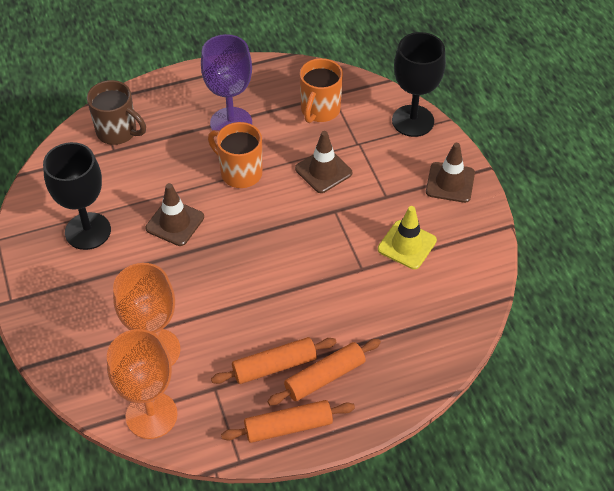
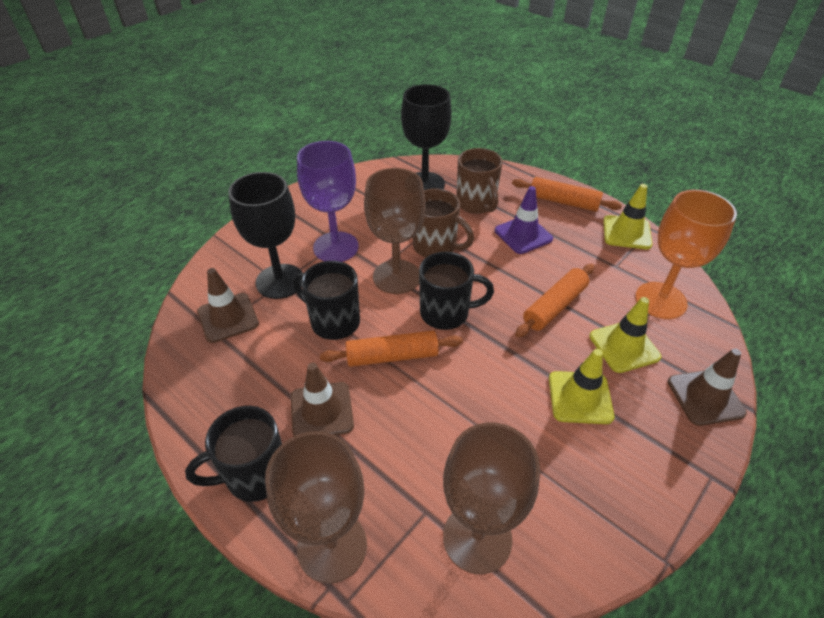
black mug: 0 -> 3
brown goblet: 0 -> 3
brown mug: 1 -> 2
orange goblet: 2 -> 1
orange mug: 2 -> 0
purple traffic cone: 0 -> 1
yellow traffic cone: 1 -> 3

